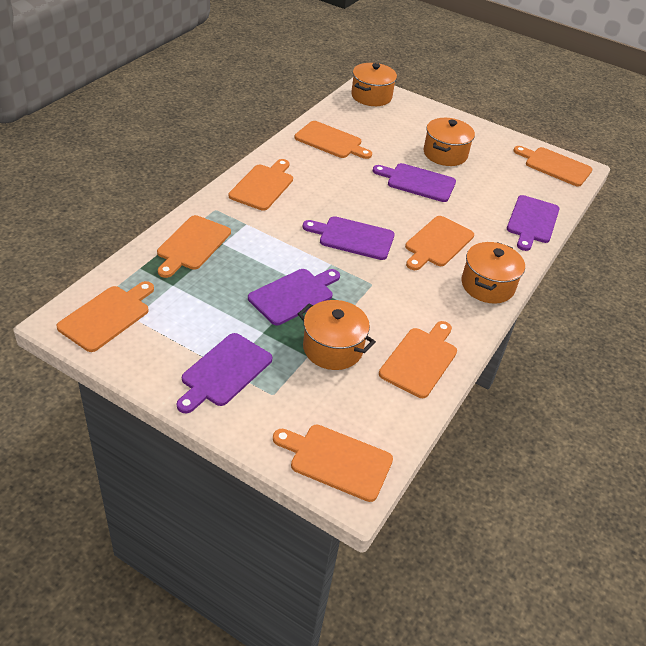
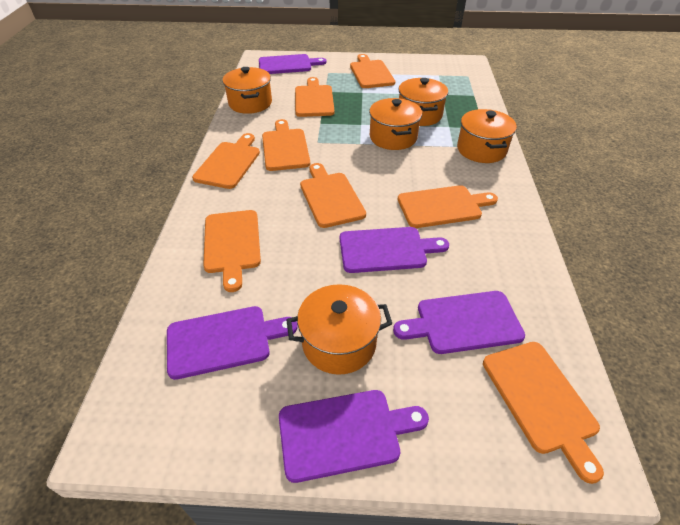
orange pot: 4 -> 5

